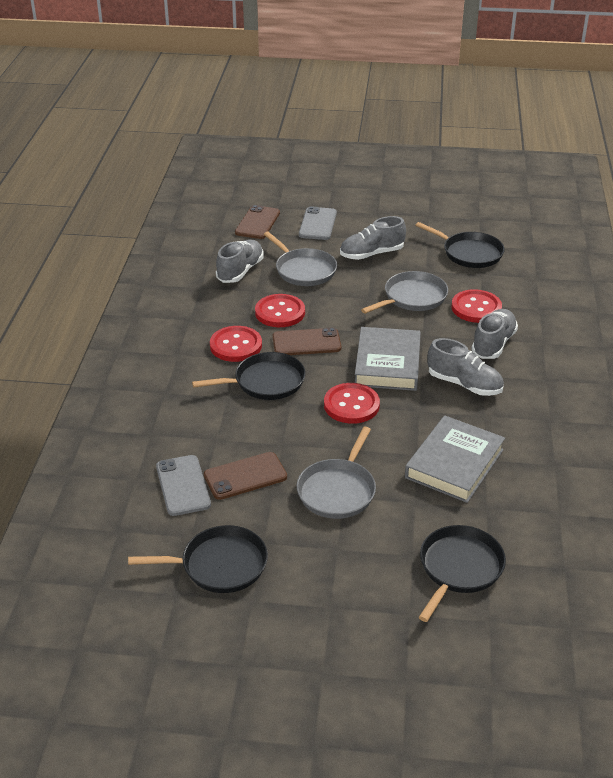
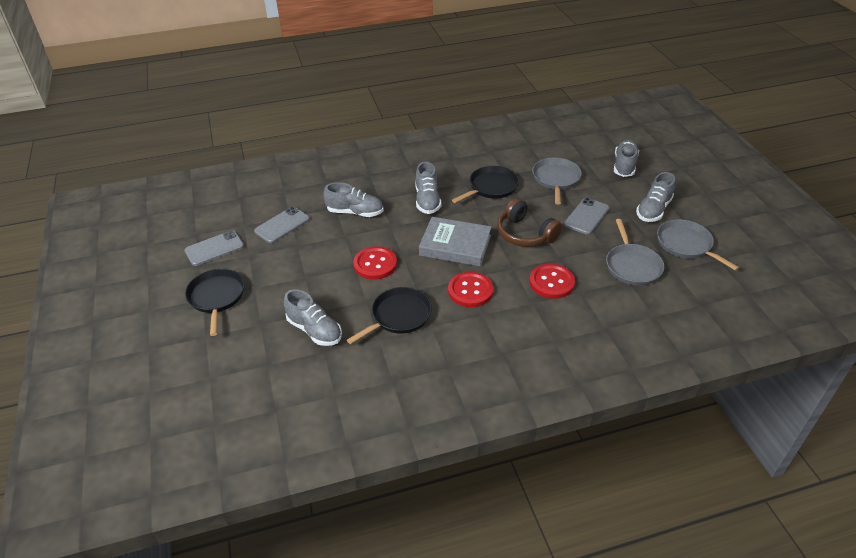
black pan: 4 -> 3
brown headphones: 0 -> 1
brown phone: 3 -> 0
grey book: 2 -> 1
grey phone: 2 -> 3
grey shoe: 4 -> 5
red button: 4 -> 3

